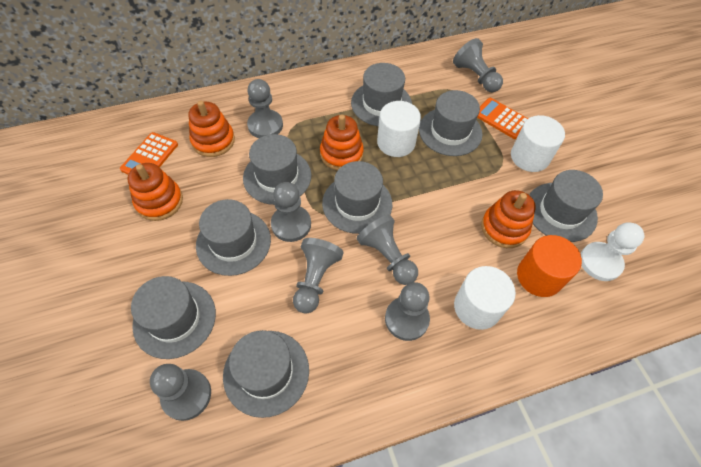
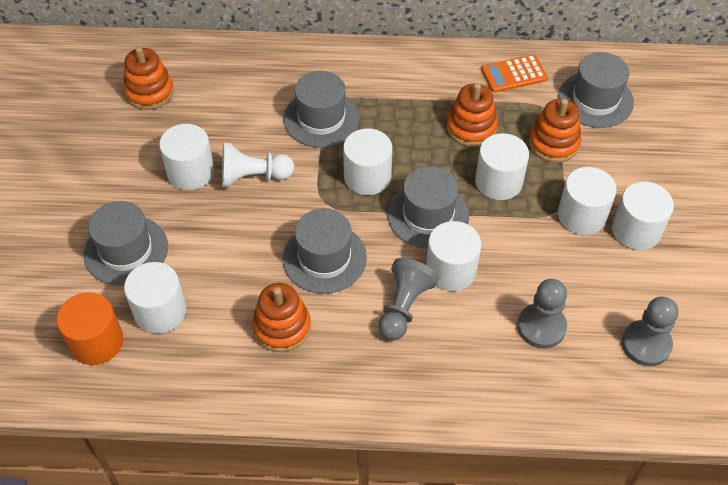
grey hat: 8 -> 5
grey pawn: 7 -> 3
orange calculator: 2 -> 1
white cylinder: 3 -> 7

